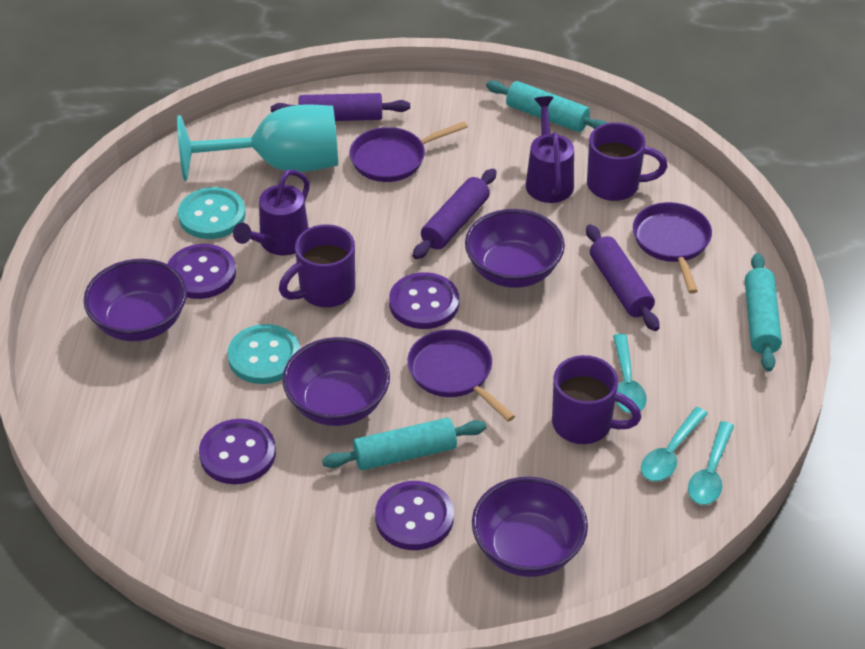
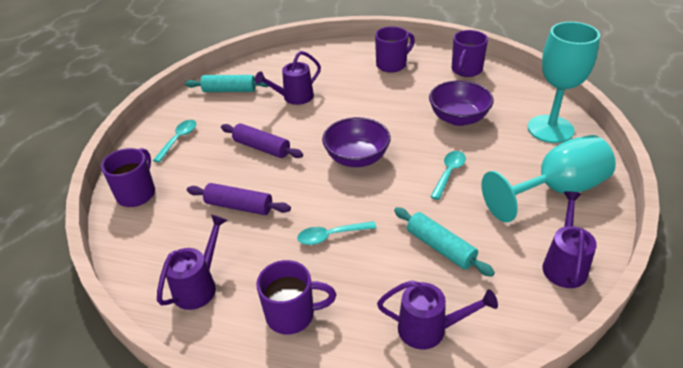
purple bowl: 4 -> 2
purple button: 4 -> 0
purple mug: 3 -> 4
purple pan: 3 -> 0
purple rolling pin: 3 -> 2
purple watering can: 2 -> 4
turquoise button: 2 -> 0
turquoise goblet: 1 -> 2
turquoise rolling pin: 3 -> 2

